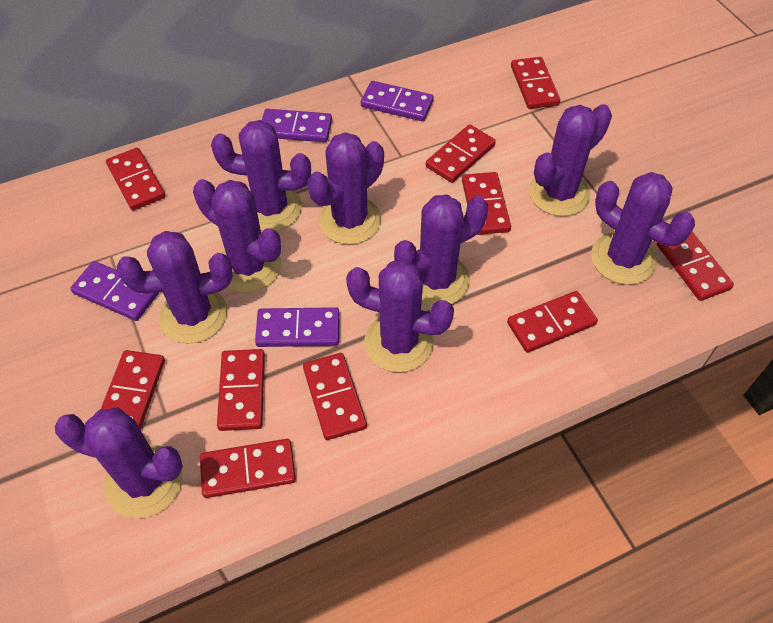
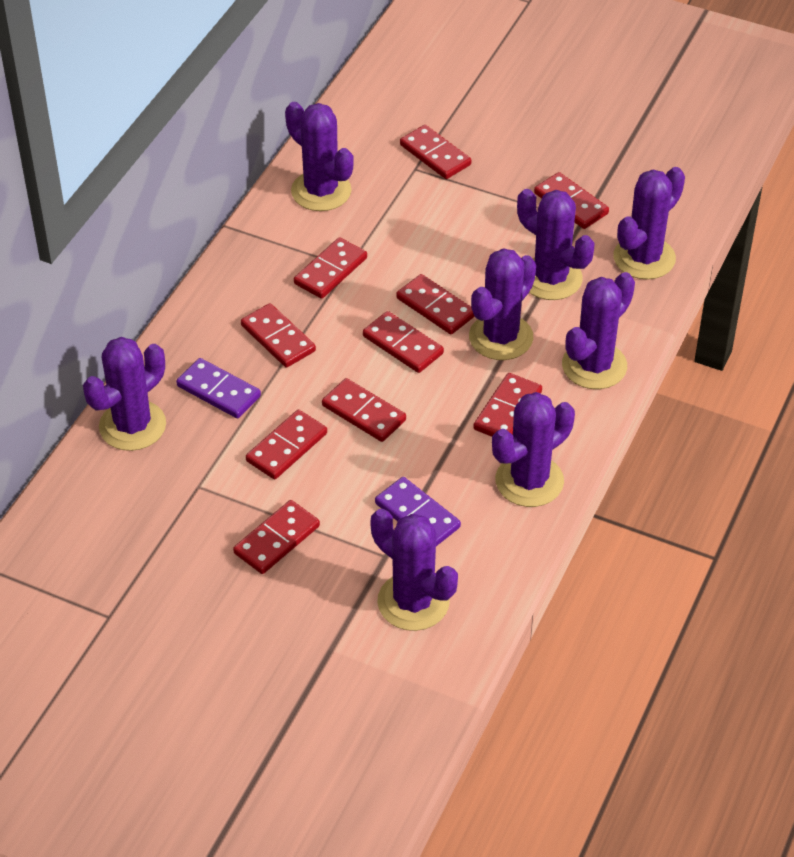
purple cactus: 9 -> 8
purple domino: 4 -> 2

